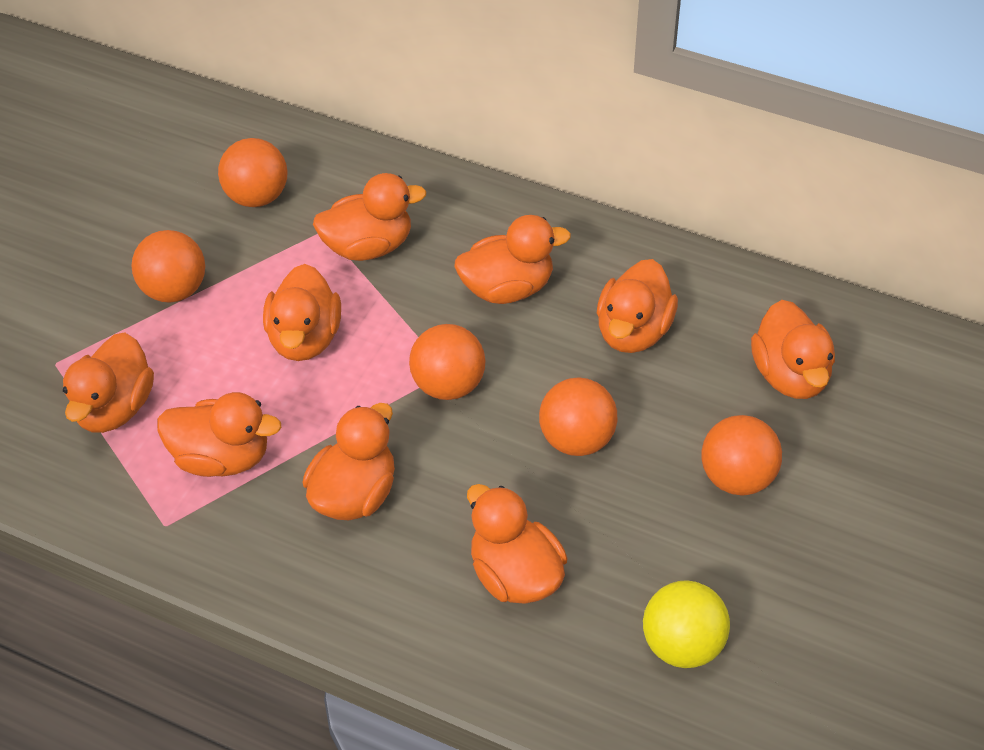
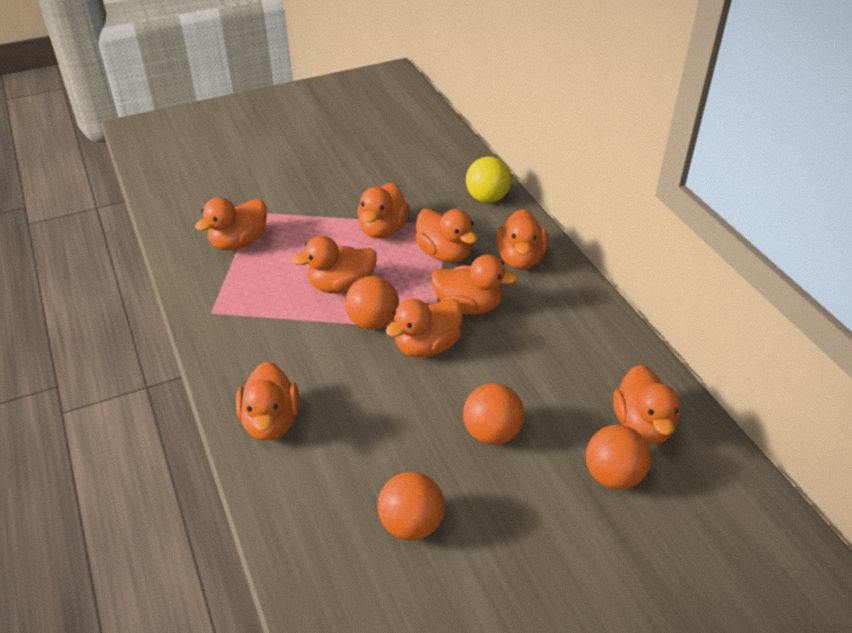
orange ball: 5 -> 4

